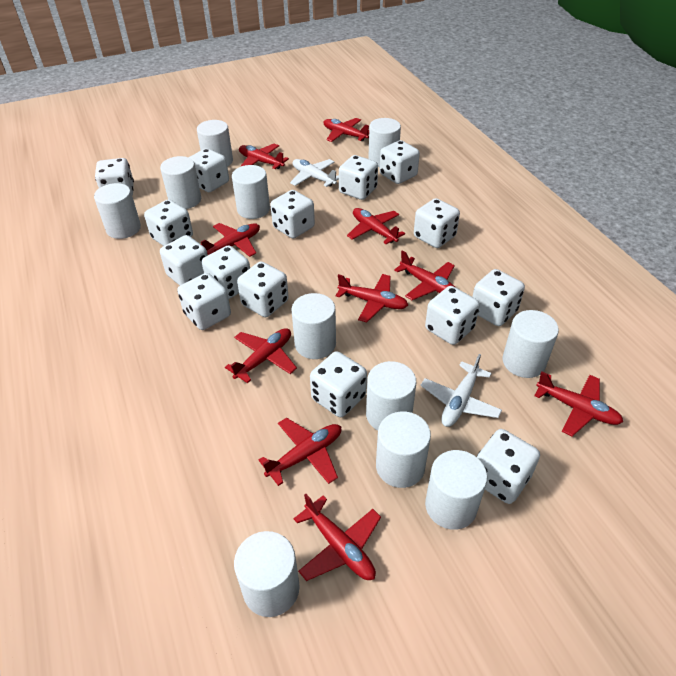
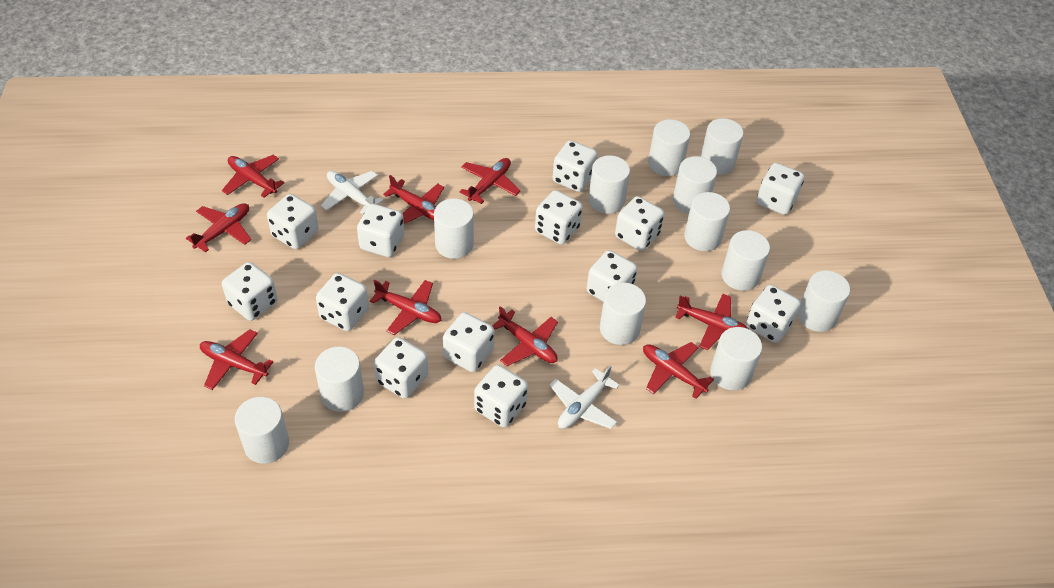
red plane: 10 -> 9
white cylinder: 11 -> 12
white dice: 15 -> 13

